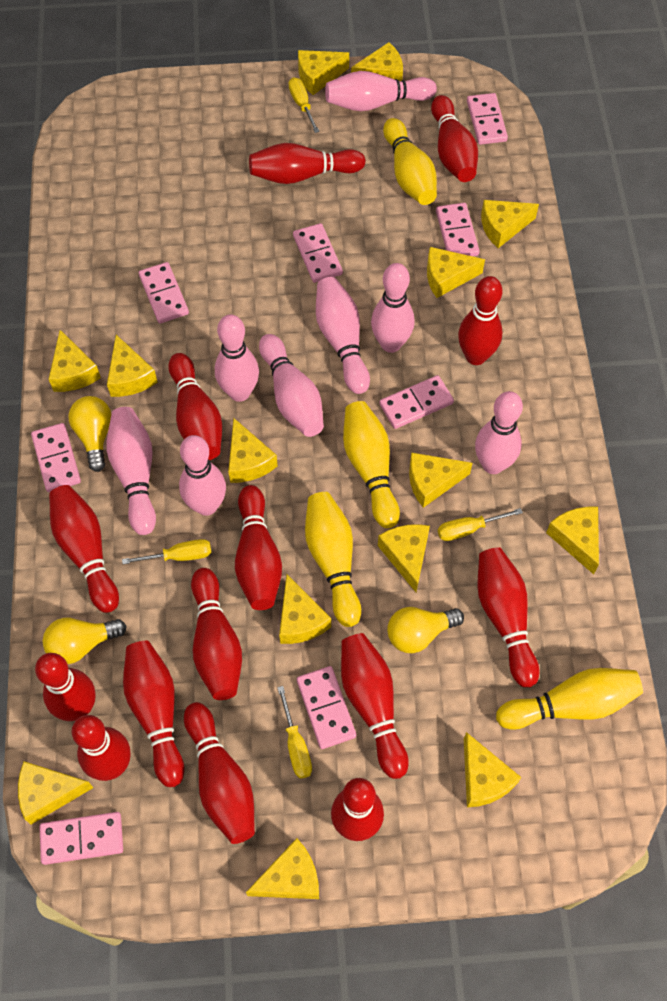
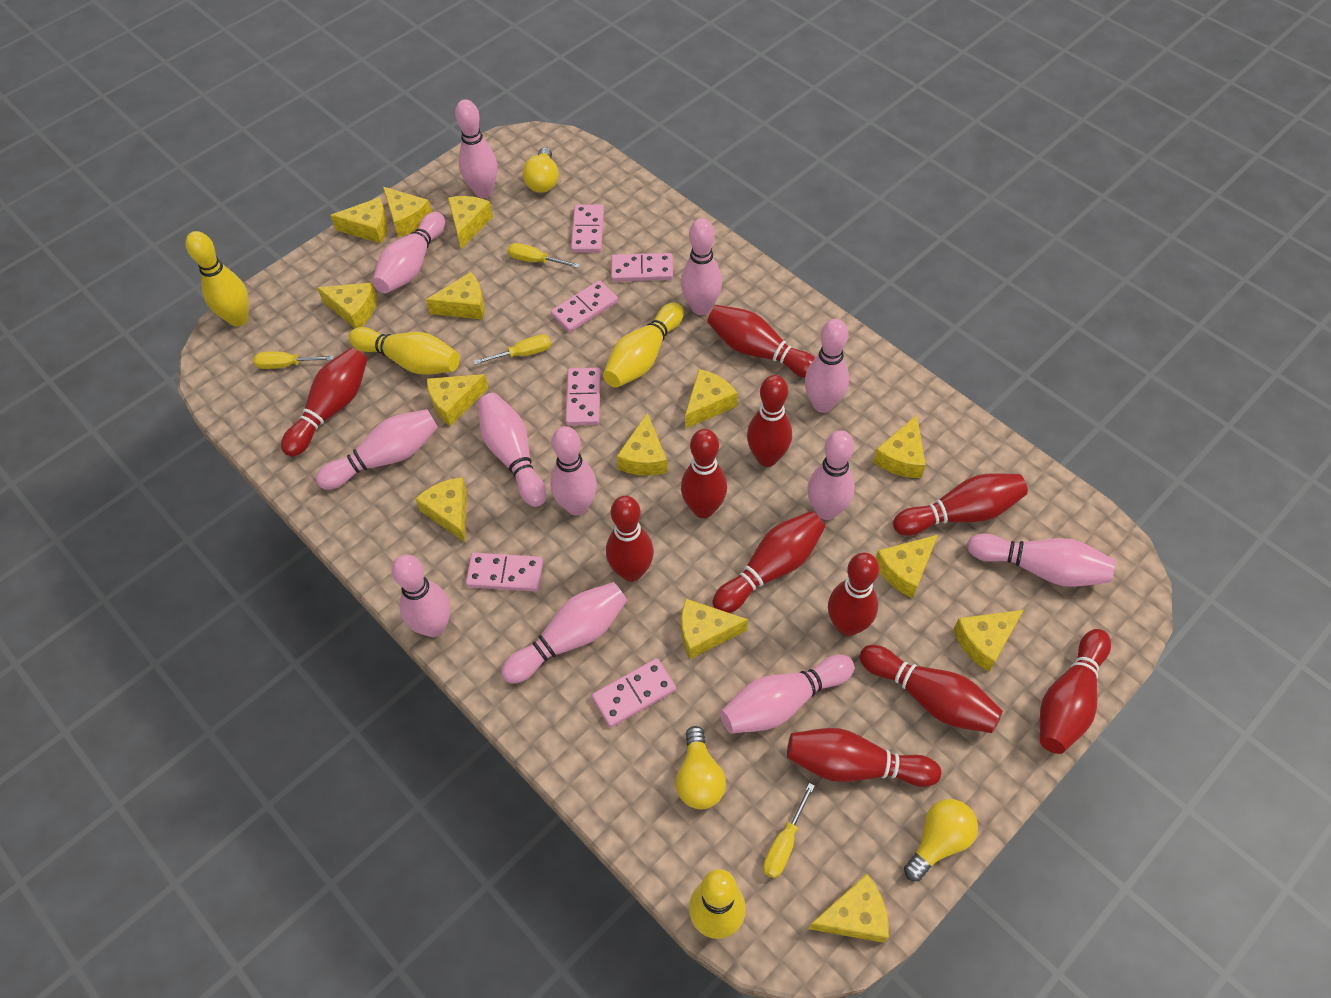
pink bowling pin: 8 -> 12
pink domino: 8 -> 6
red bowling pin: 14 -> 11

